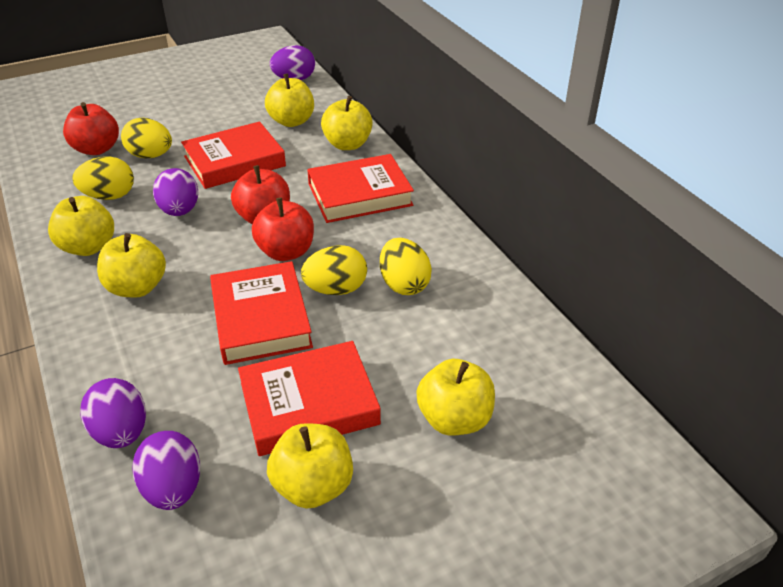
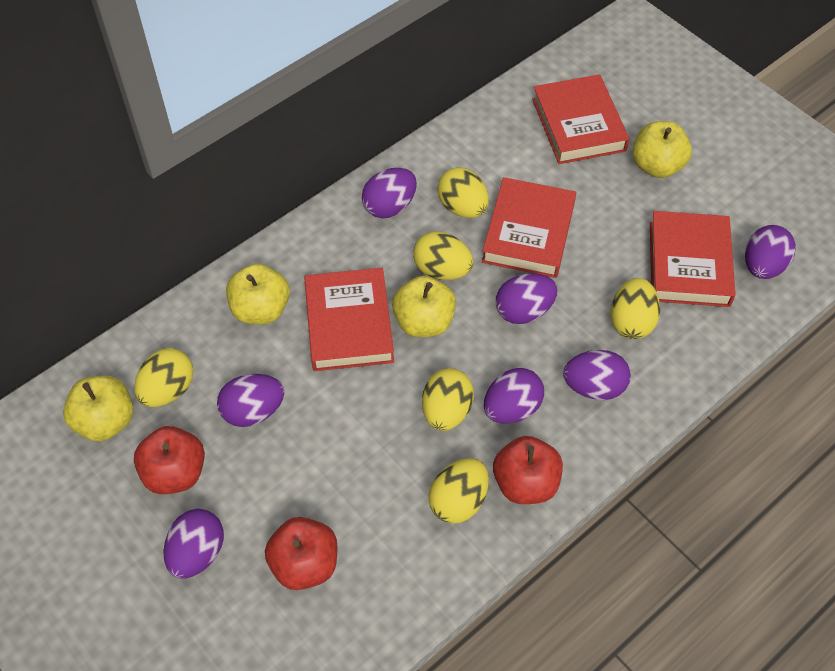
purple egg: 4 -> 7
yellow apple: 6 -> 4
yellow egg: 4 -> 6

